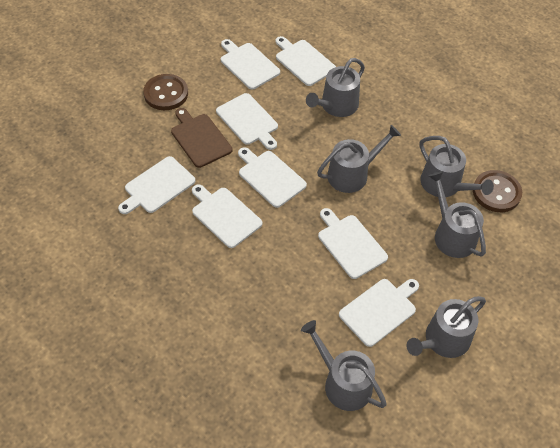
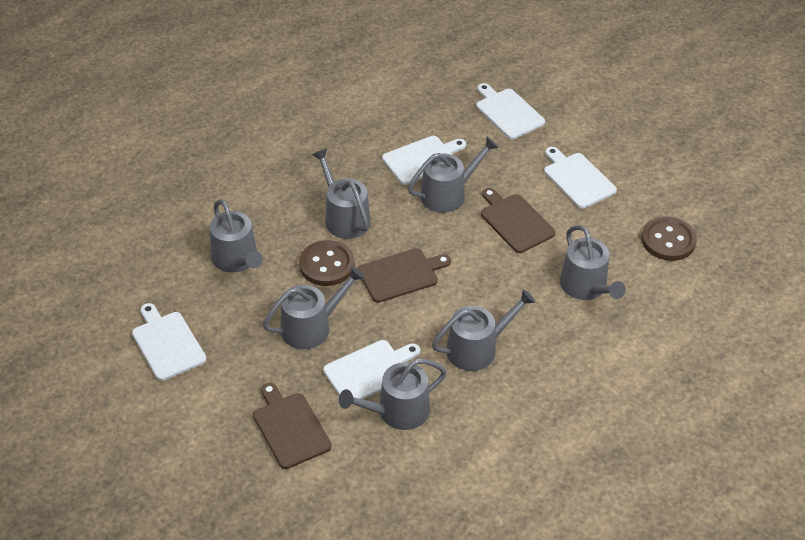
brown cutting board: 1 -> 3
grey watering can: 6 -> 7
white cutting board: 8 -> 5

